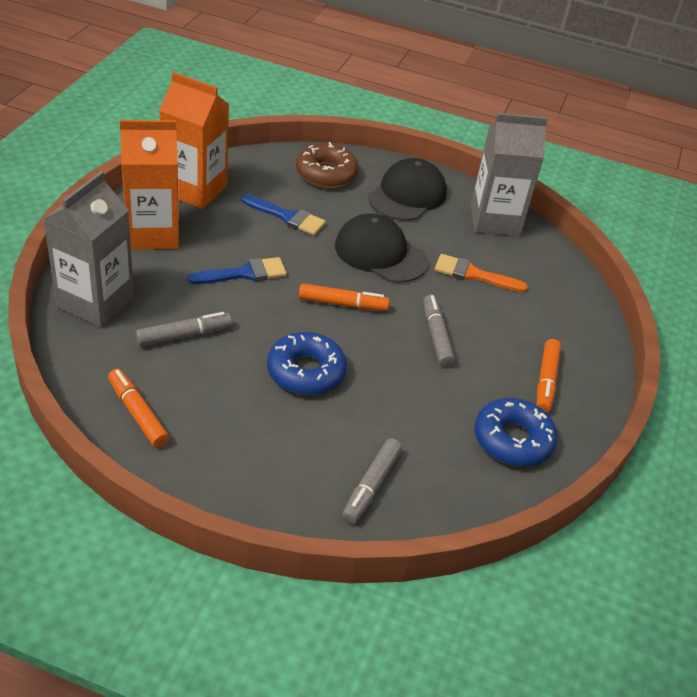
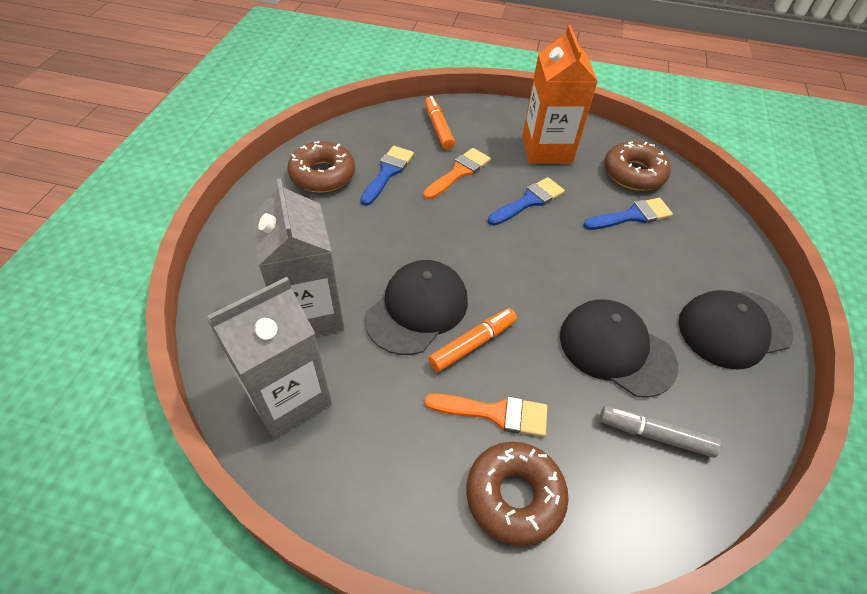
black cap: 2 -> 3
blue brush: 2 -> 3
blue donut: 2 -> 0
brown donut: 1 -> 3
grey marker: 3 -> 1
orange brush: 1 -> 2
orange carton: 2 -> 1
orange marker: 3 -> 2

